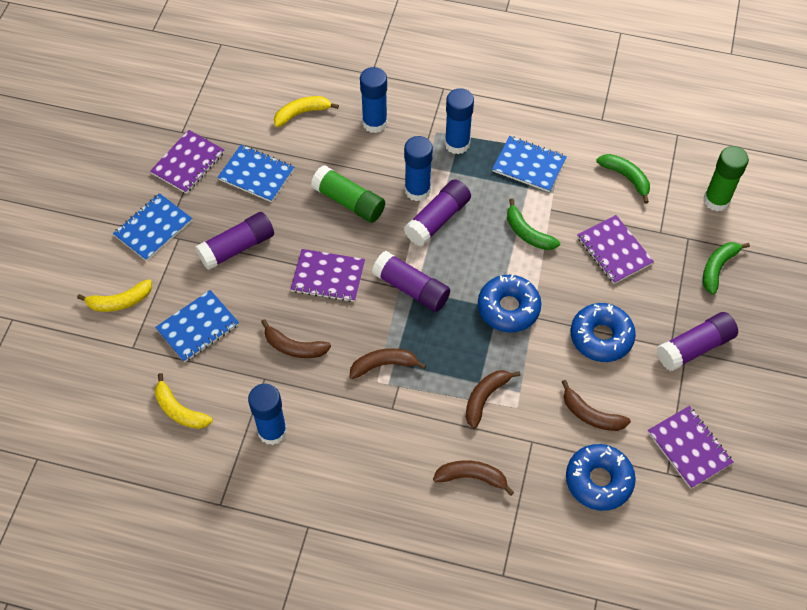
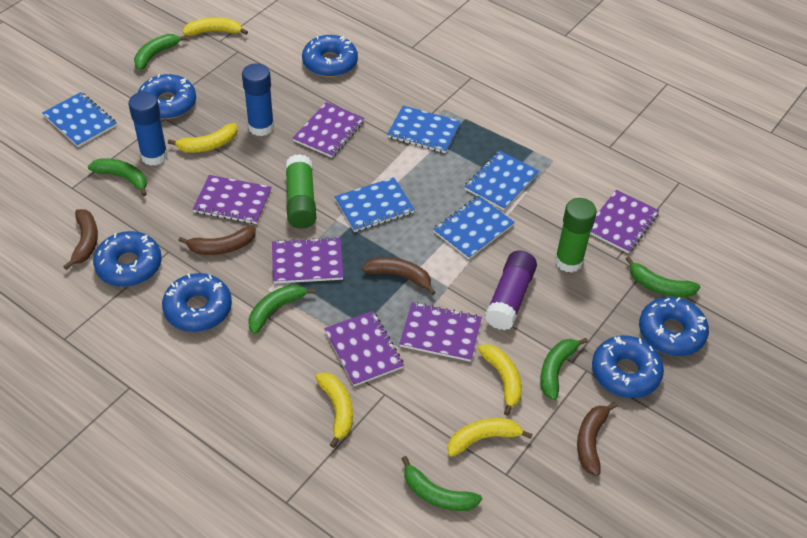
blue donut: 3 -> 6
blue glue stick: 4 -> 2
blue notebook: 4 -> 5
brown banana: 5 -> 4
green banana: 3 -> 6
purple glue stick: 4 -> 1
purple notebook: 4 -> 6
yellow banana: 3 -> 5

